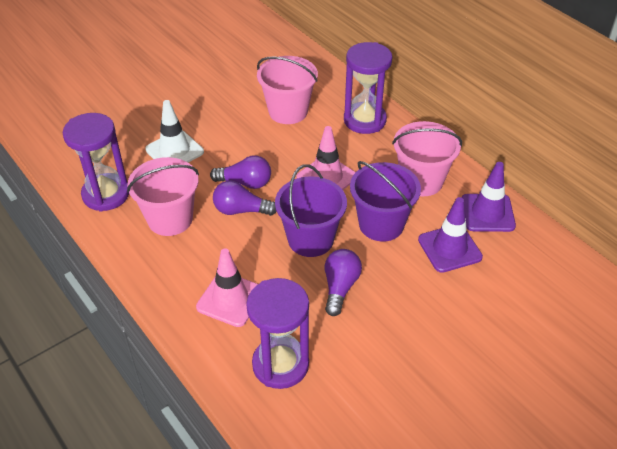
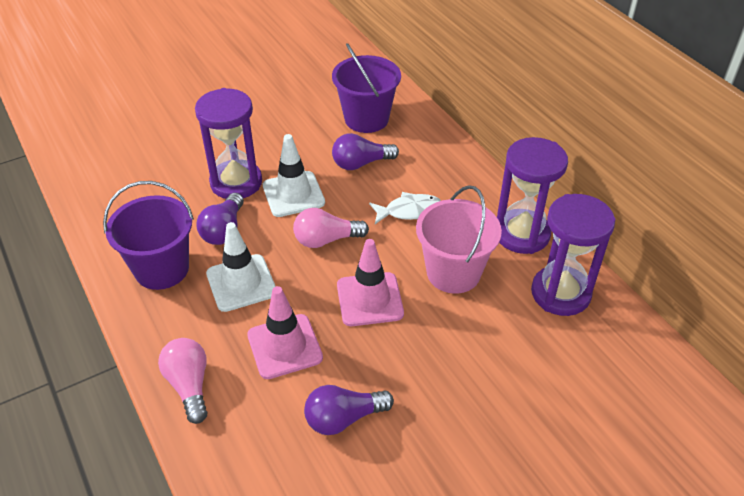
pink bucket: 3 -> 1
pink light bulb: 0 -> 2
purple traffic cone: 2 -> 0
white fish: 0 -> 1
white traffic cone: 1 -> 2

